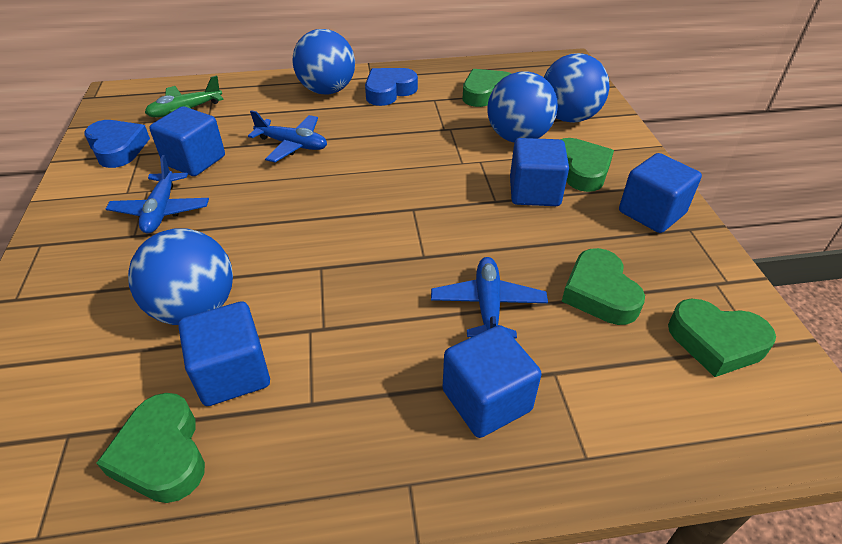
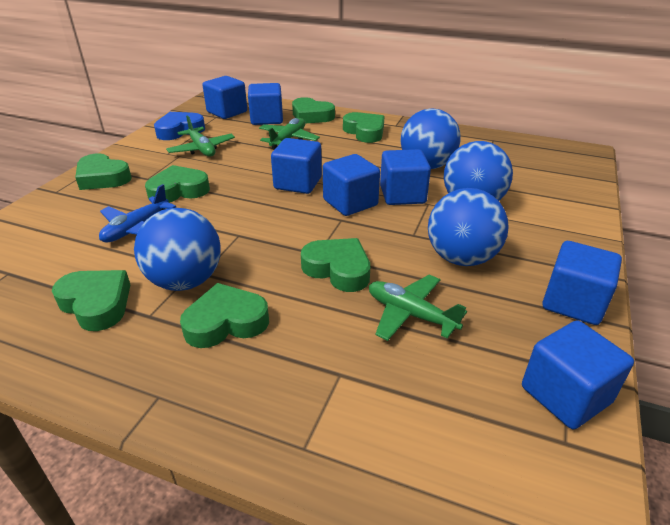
blue cube: 5 -> 7
blue heart: 2 -> 1
blue plane: 3 -> 1
green heart: 5 -> 7
green plane: 1 -> 3

